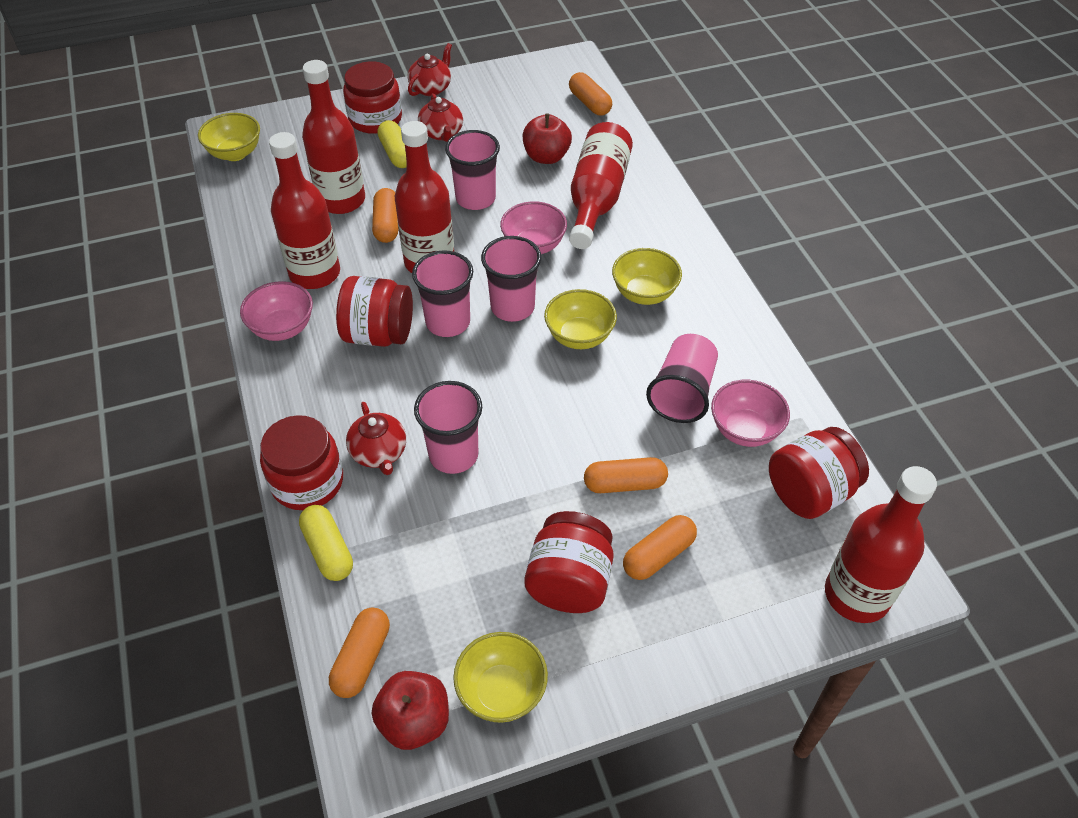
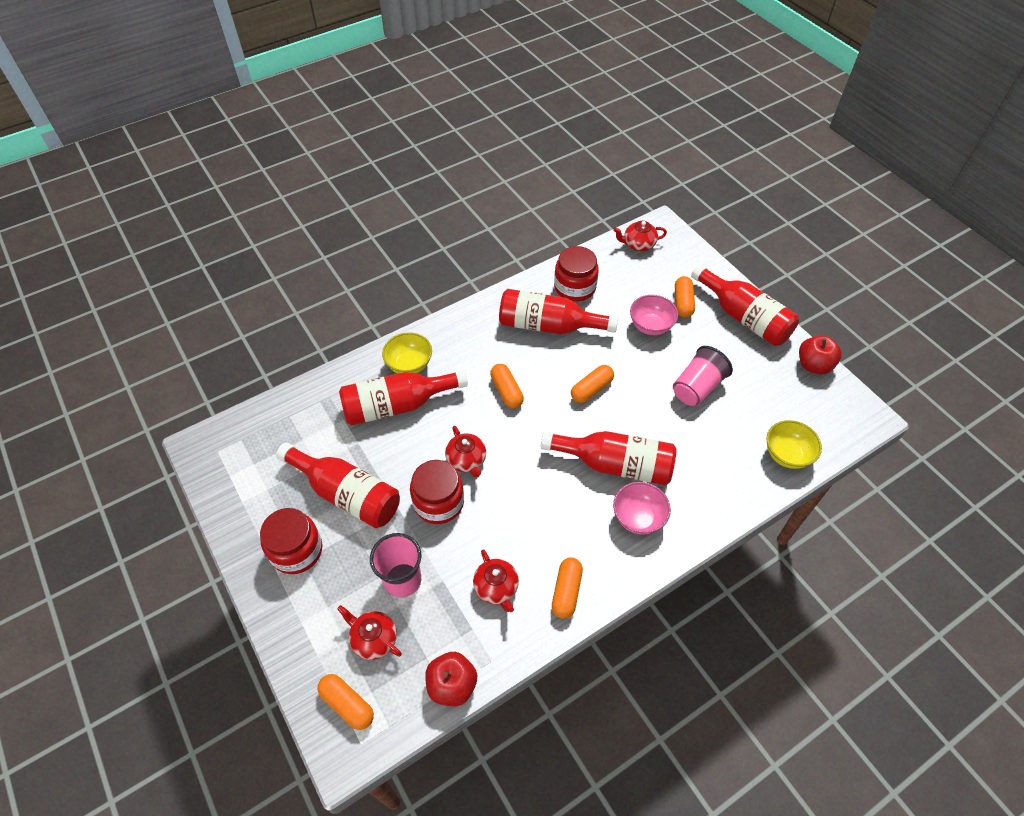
pink bowl: 3 -> 2
pink cup: 5 -> 2
red jar: 5 -> 3
red teapot: 3 -> 4
yellow bowl: 4 -> 2
yellow capsule: 2 -> 0

